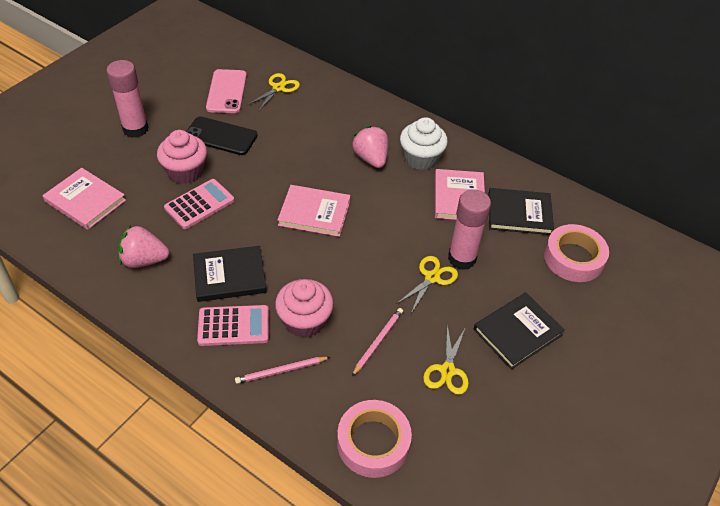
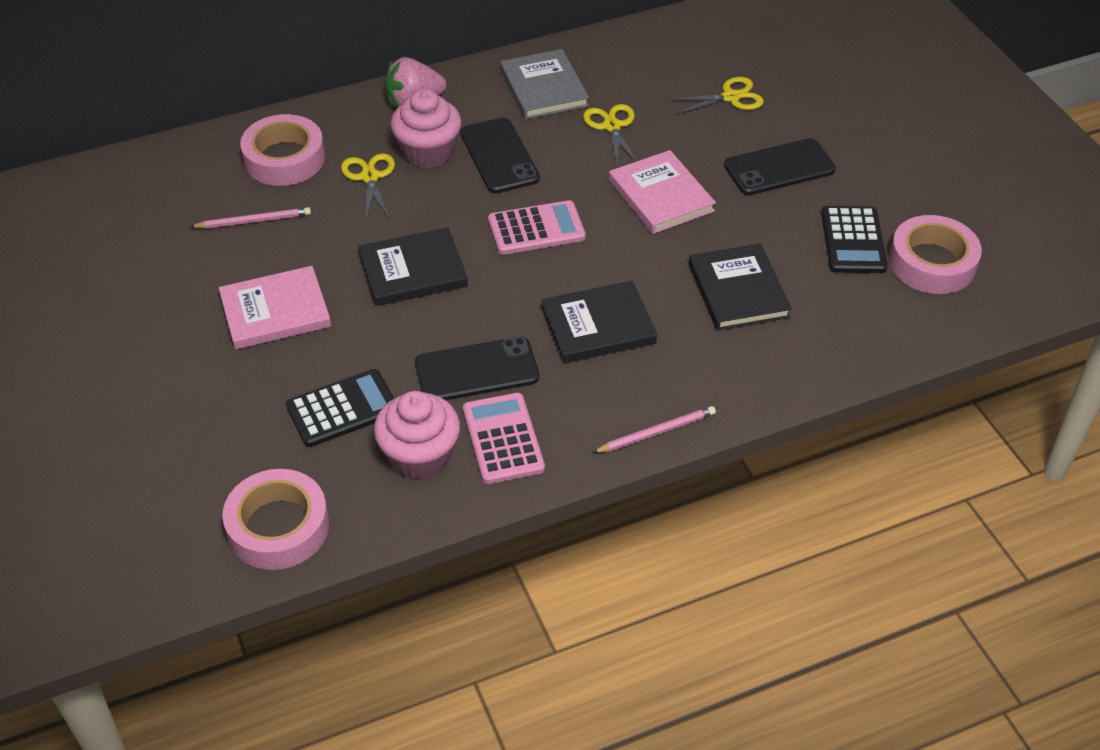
black calculator: 0 -> 2
black phone: 1 -> 3
grey book: 0 -> 1
pink book: 3 -> 2
pink glue stick: 2 -> 0
pink phone: 1 -> 0
pink strawberry: 2 -> 1
pink tape: 2 -> 3
white cupcake: 1 -> 0

